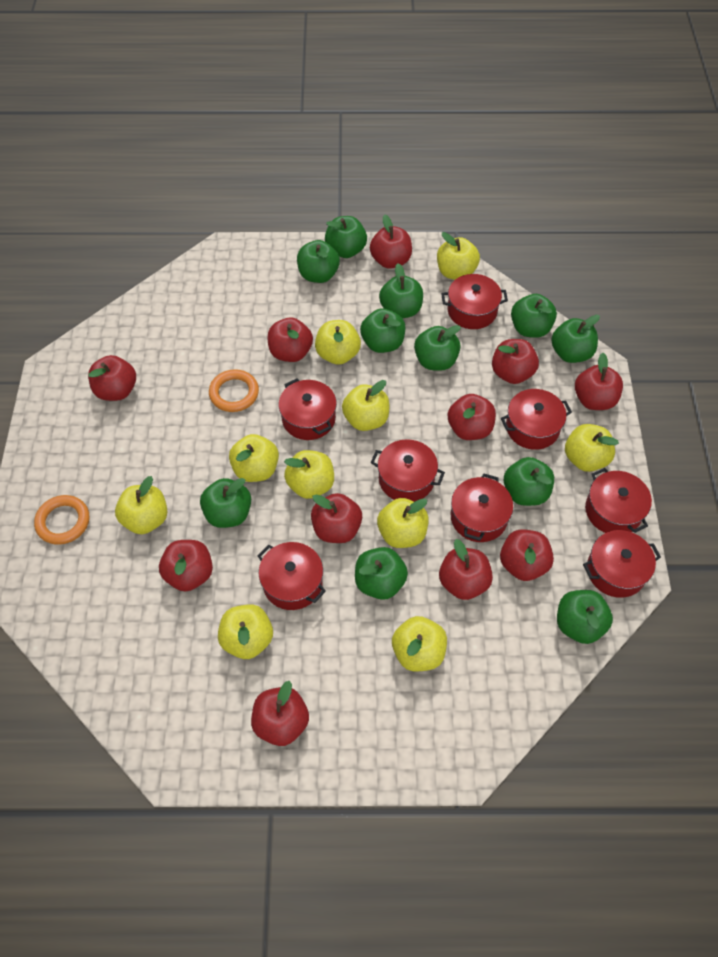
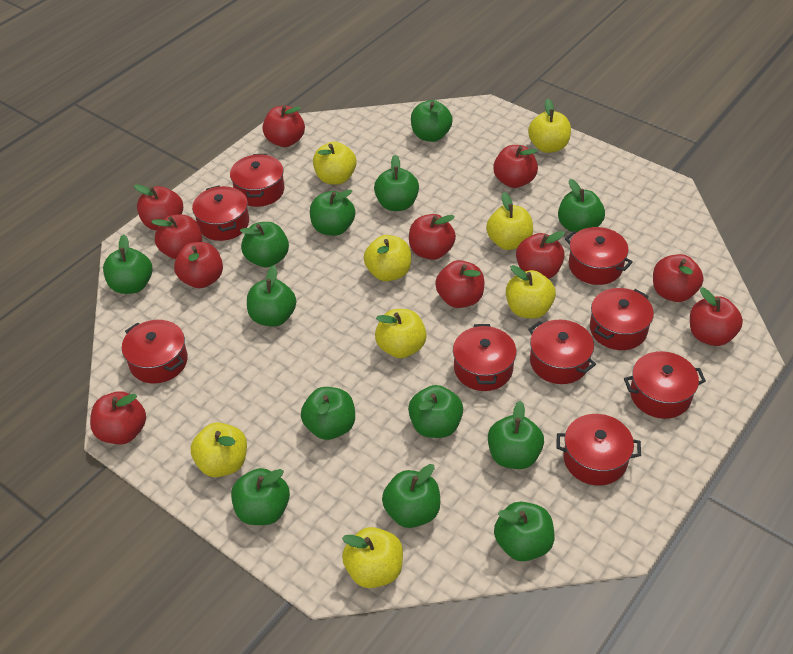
green apple: 11 -> 13
orange ring: 2 -> 0
red pot: 8 -> 9
yellow apple: 10 -> 8

